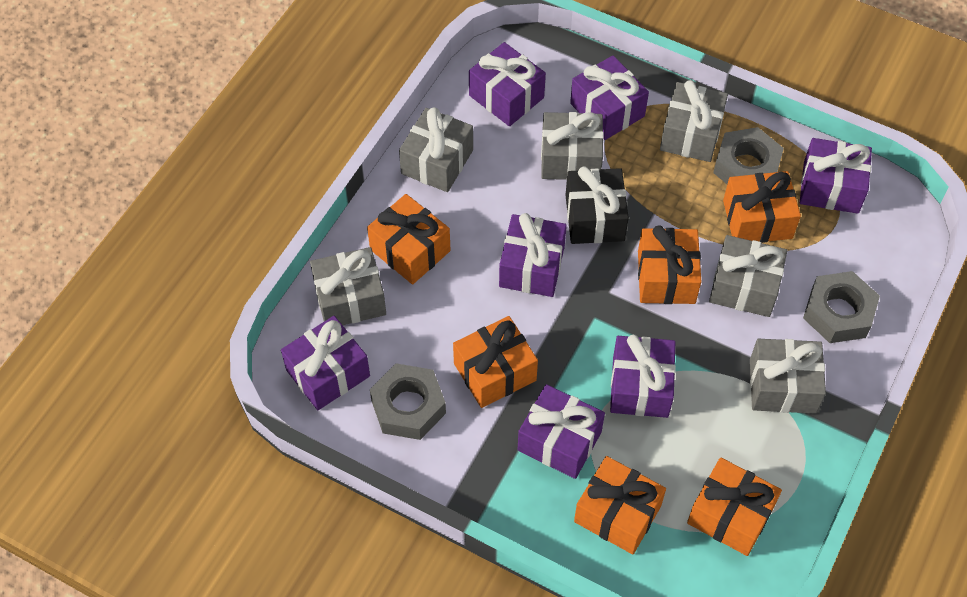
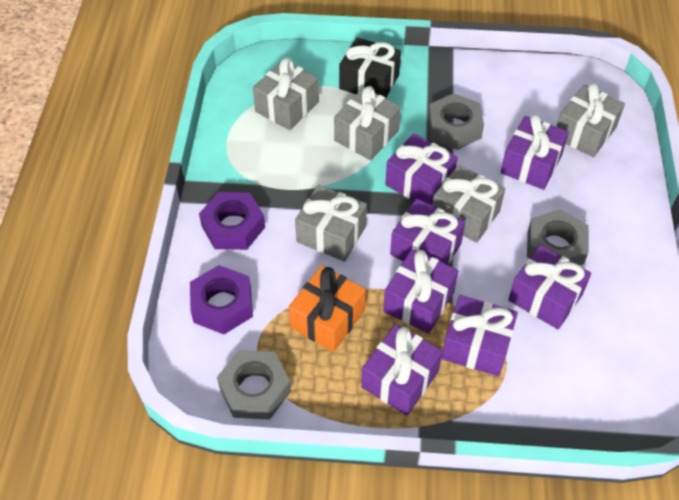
grey gift: 6 -> 5
orange gift: 6 -> 1
purple nut: 0 -> 2

